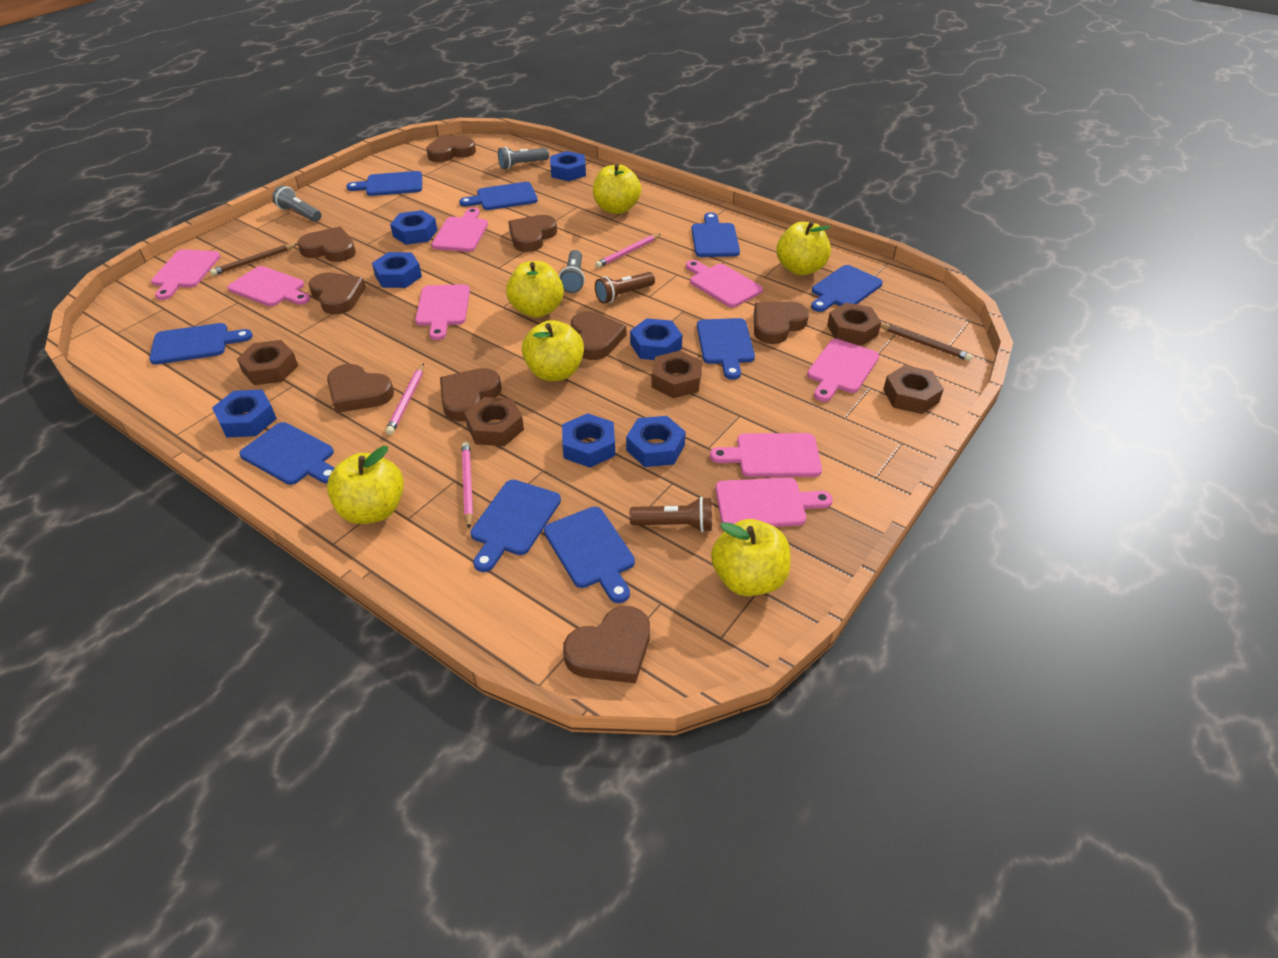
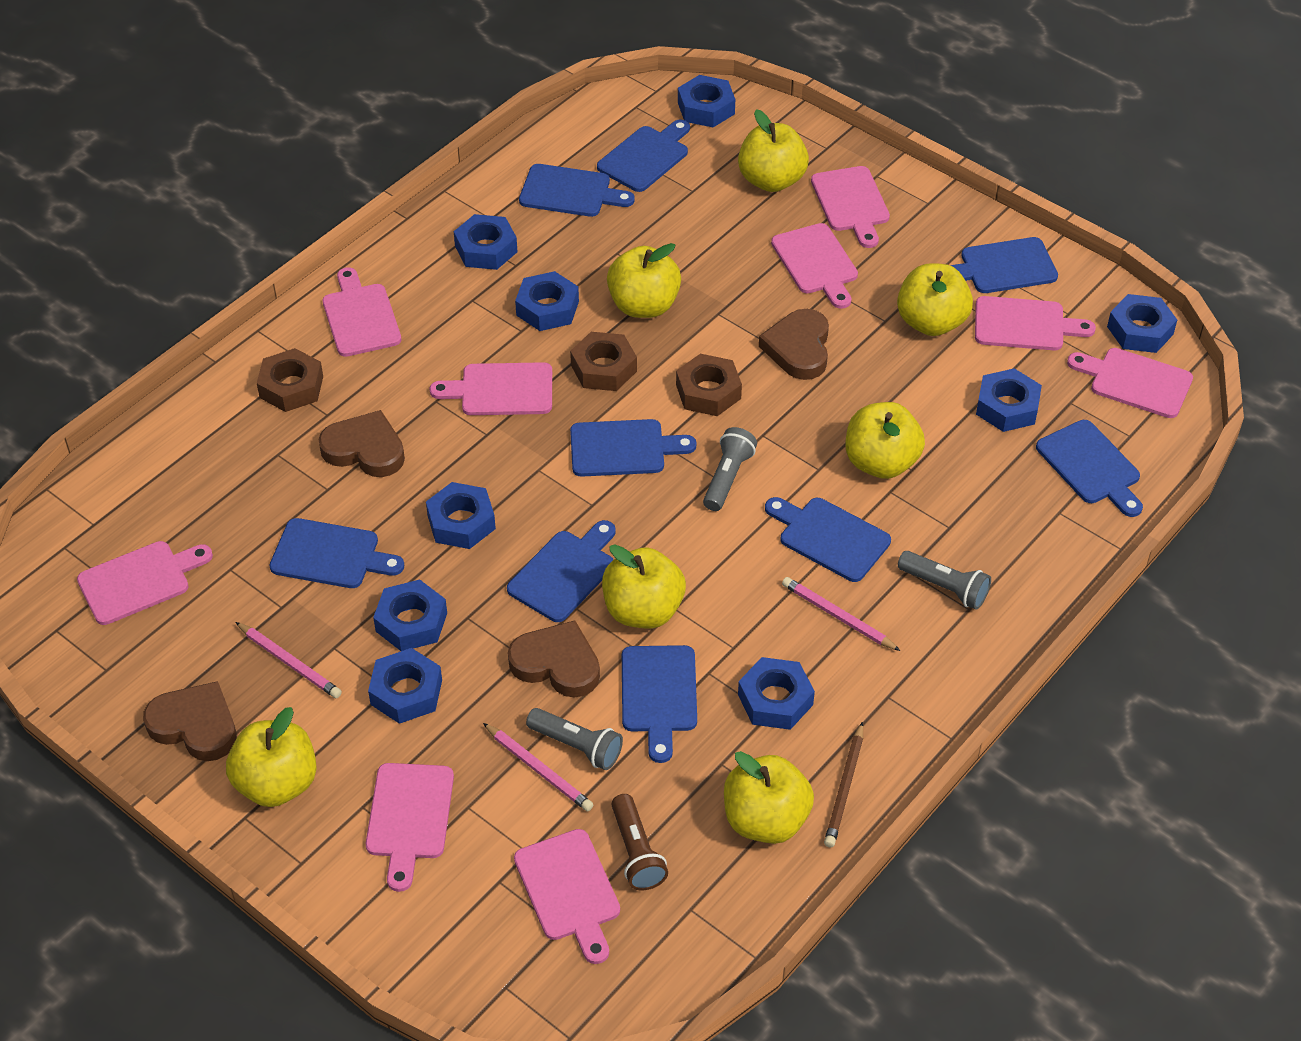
blue nut: 7 -> 9
brown flashlight: 2 -> 1
brown heart: 9 -> 4
brown nut: 5 -> 3
brown pencil: 2 -> 1
pink cutting board: 8 -> 9
yellow apple: 6 -> 7

